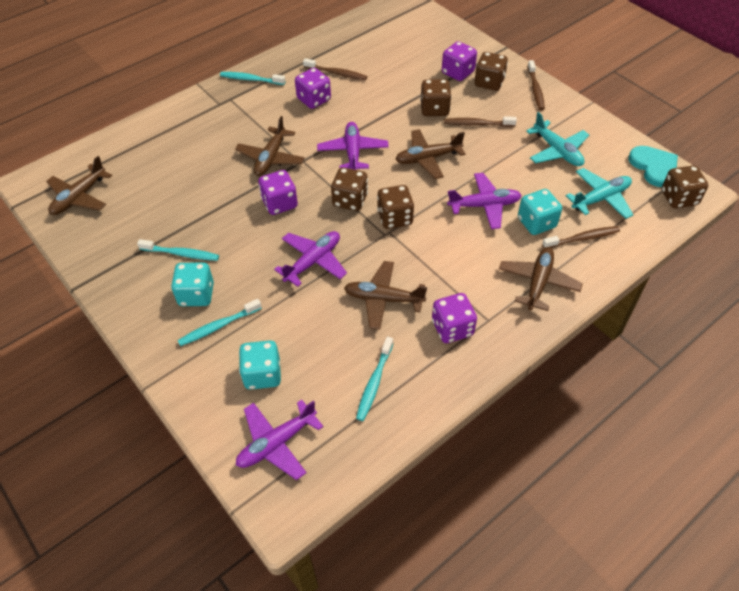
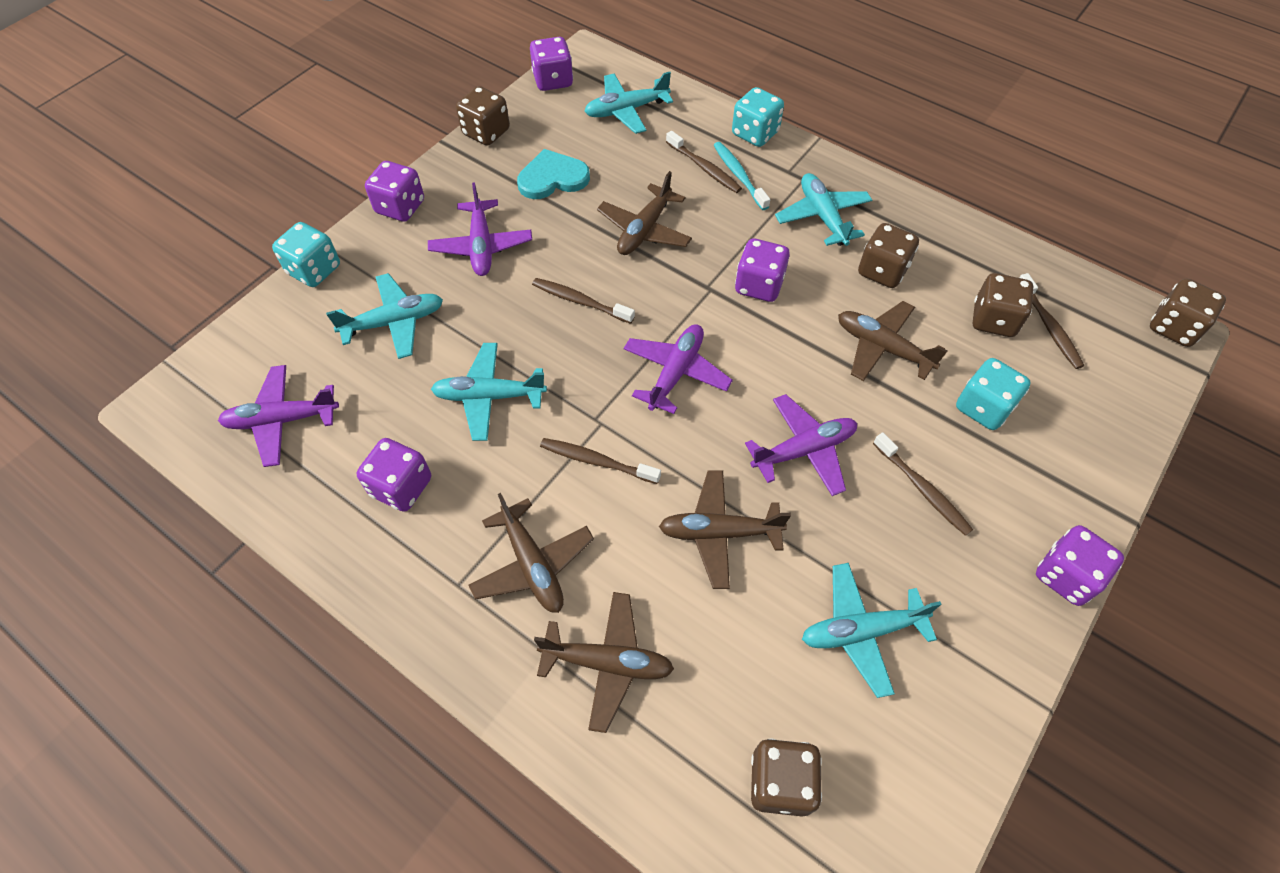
brown toothbrush: 4 -> 5
purple dice: 4 -> 5
turquoise plane: 2 -> 5
turquoise toothbrush: 4 -> 1

